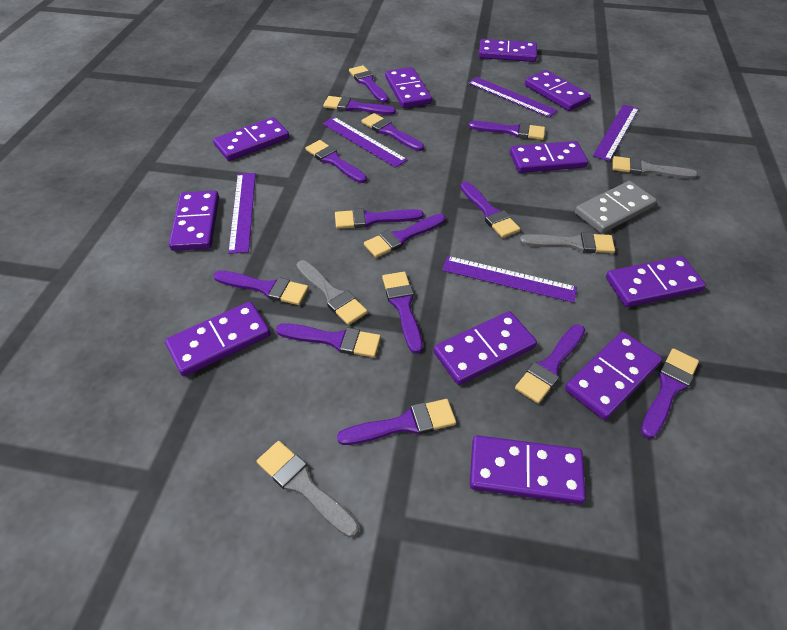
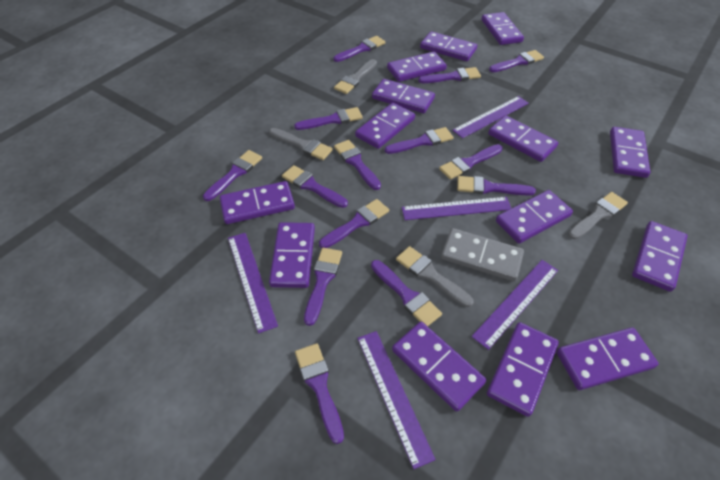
purple domino: 11 -> 14

